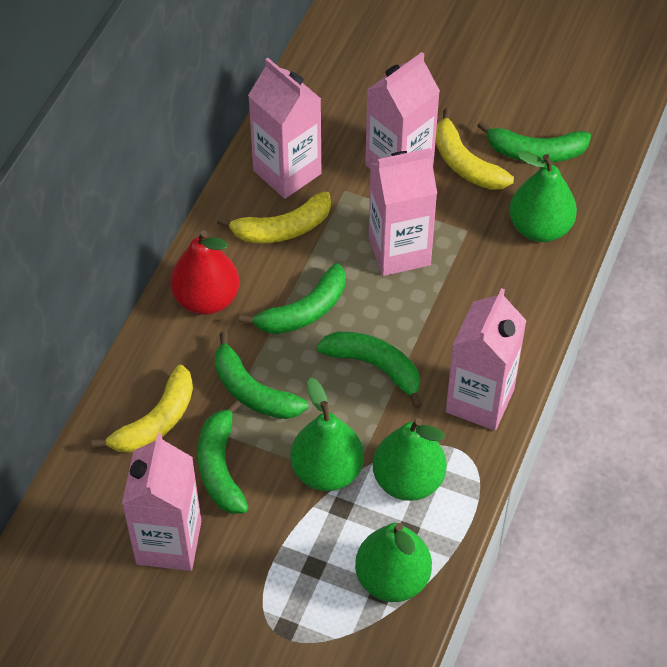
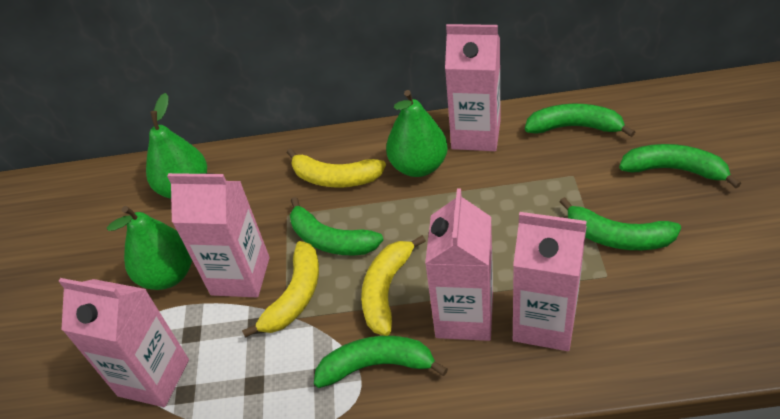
green pear: 4 -> 3
red pear: 1 -> 0

